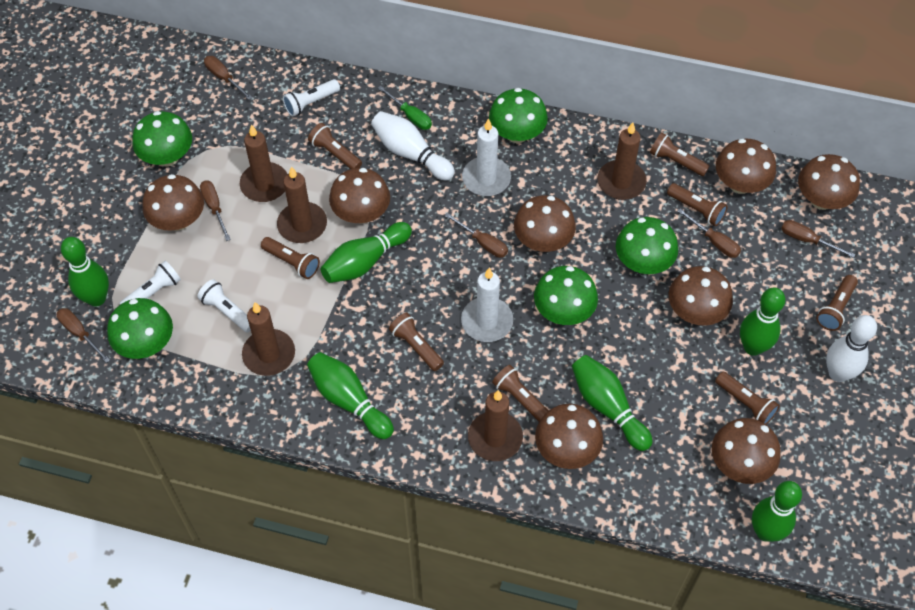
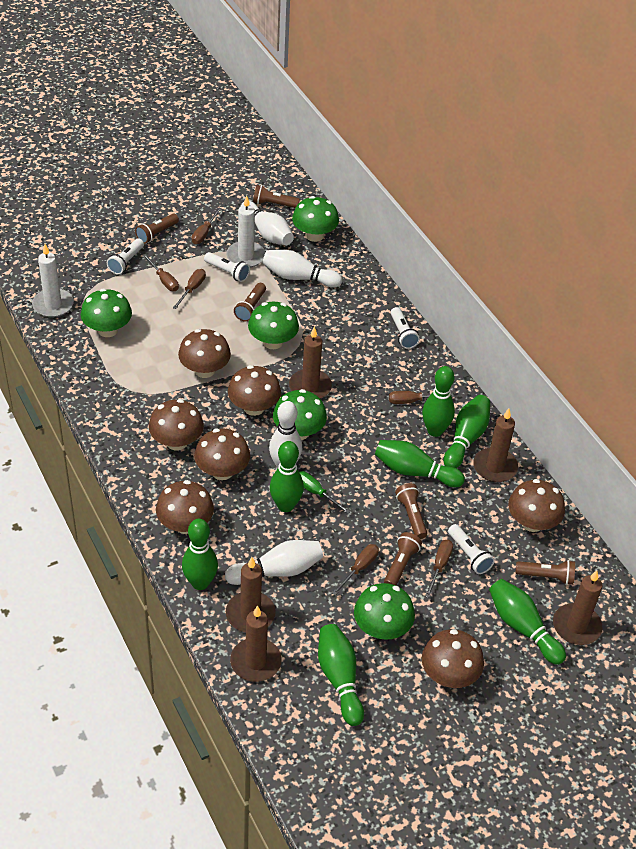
brown flashlight: 8 -> 6
brown mushroom: 8 -> 7
green bowling pin: 6 -> 7
white bowling pin: 2 -> 4
white flashlight: 3 -> 4

